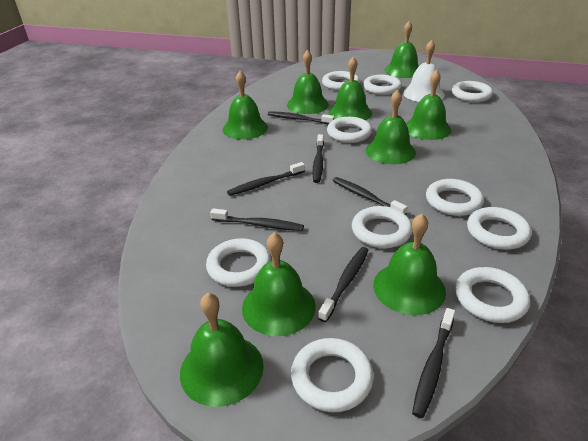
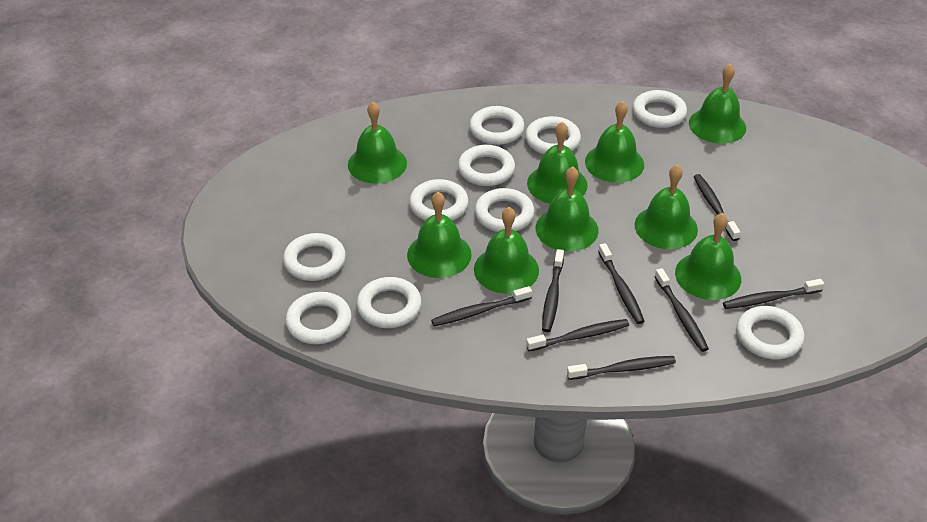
black toothbrush: 7 -> 8
white bell: 1 -> 0

